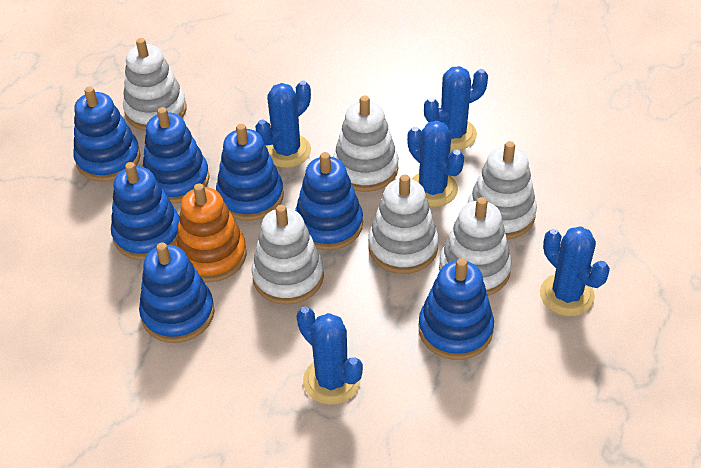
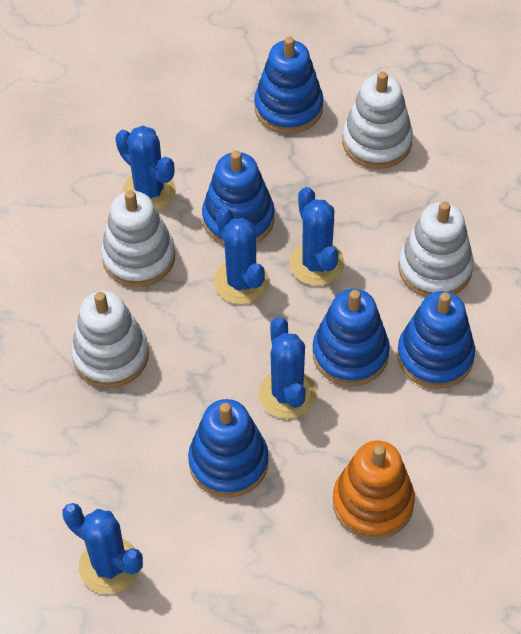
blue stacking toy: 7 -> 5
white stacking toy: 6 -> 4

